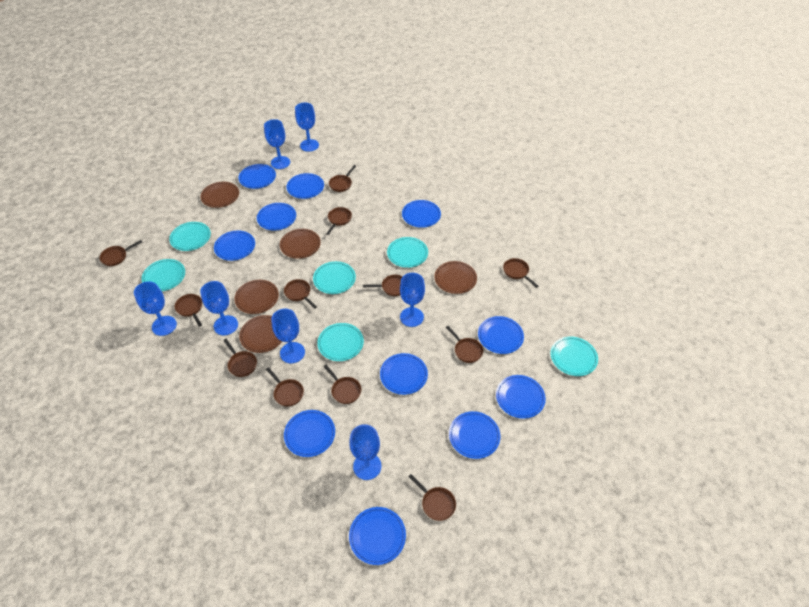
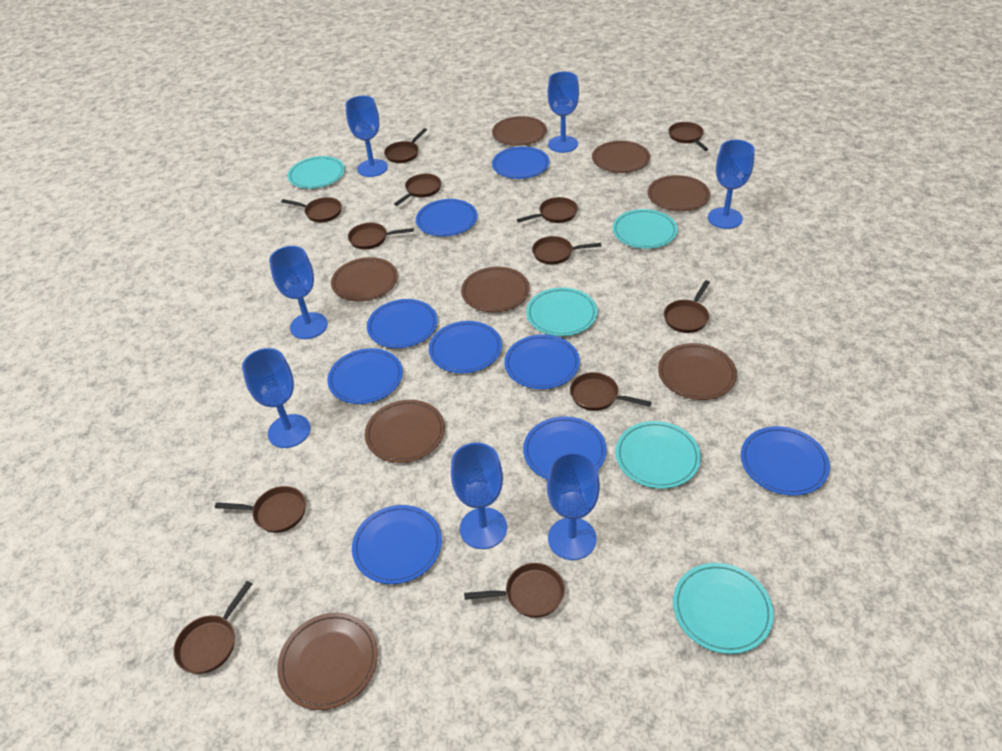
blue plate: 11 -> 9
brown plate: 5 -> 8
turquoise plate: 6 -> 5

